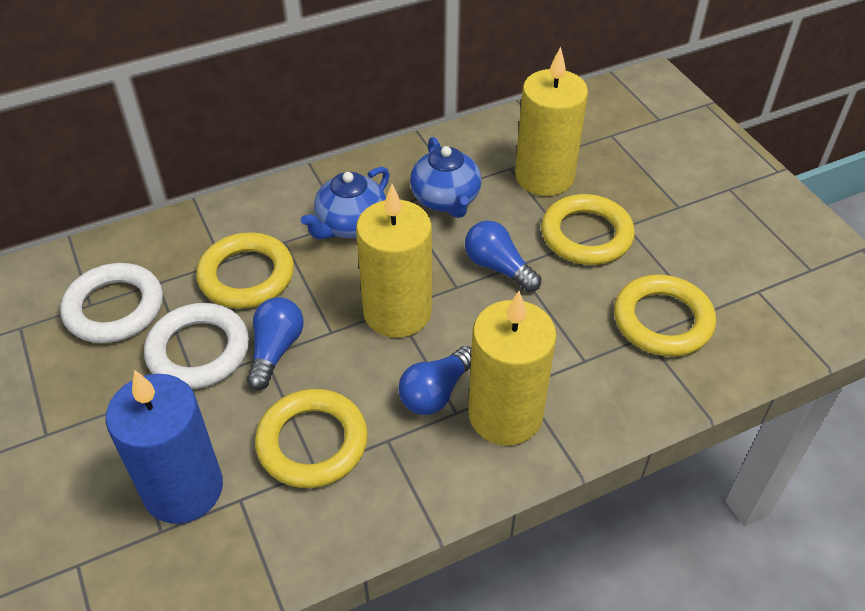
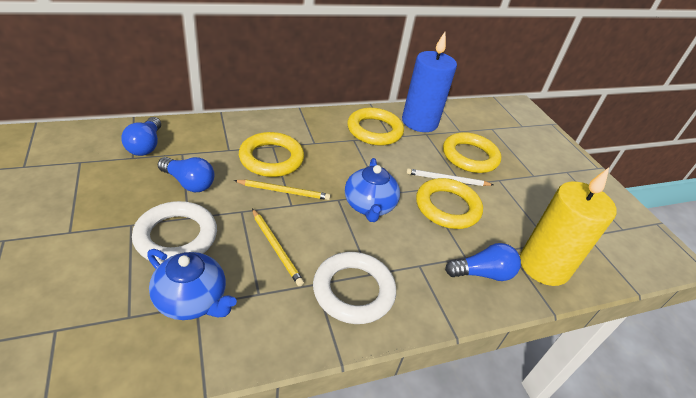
white pencil: 0 -> 1
yellow candle: 3 -> 1
yellow pencil: 0 -> 2

